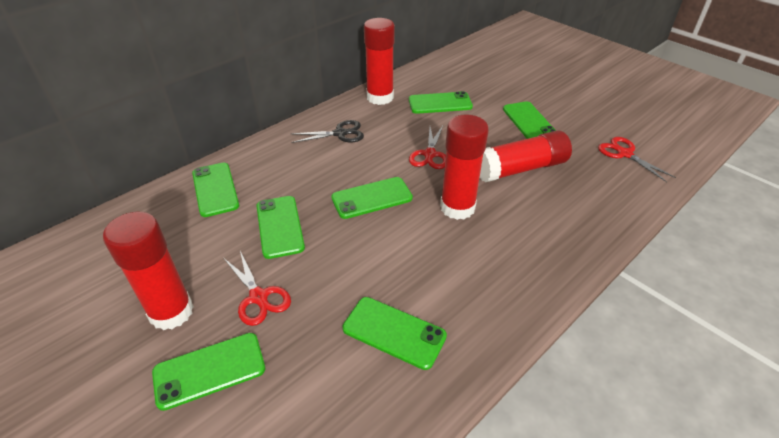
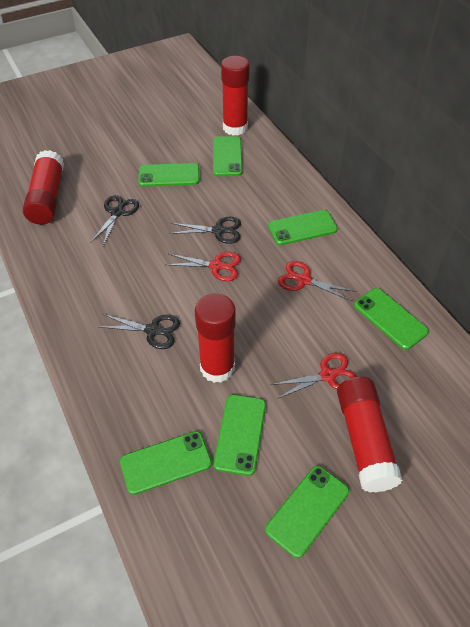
black scissors: 1 -> 3

